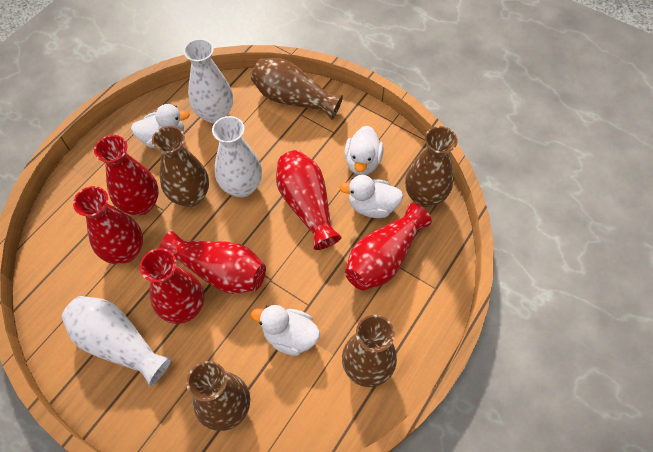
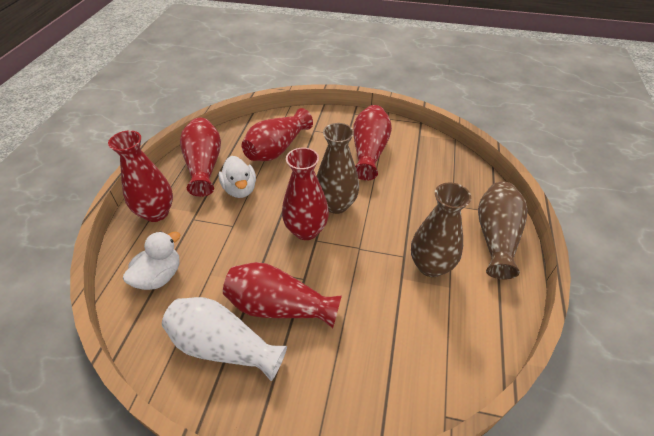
brown vase: 5 -> 3
white duck: 4 -> 2
white vase: 3 -> 1

